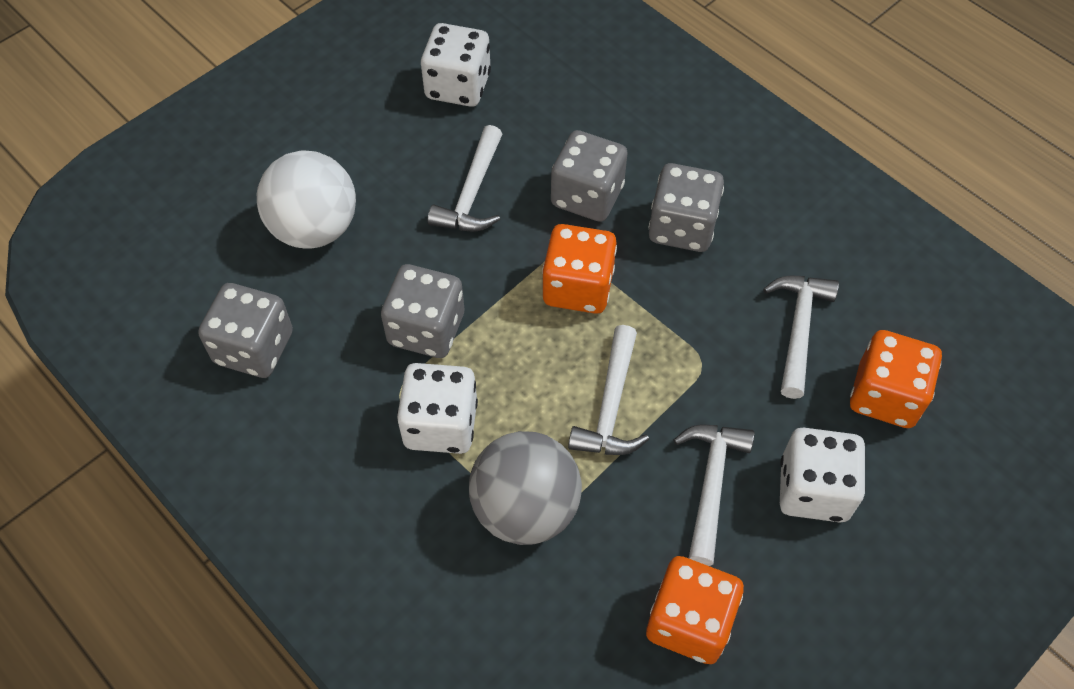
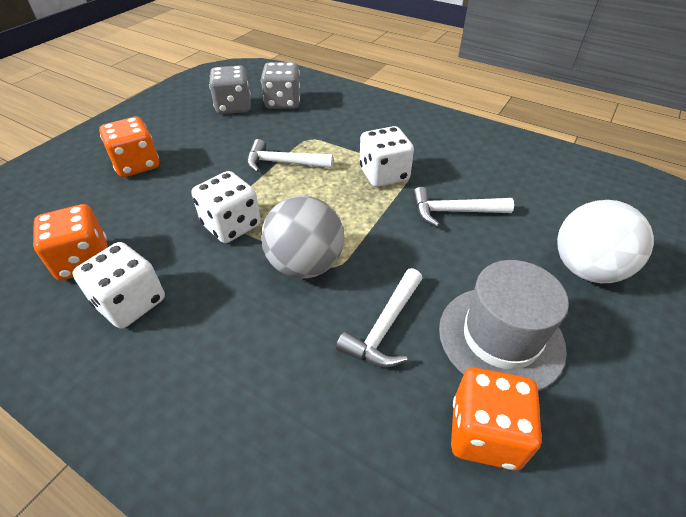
grey dice: 4 -> 2
grey hat: 0 -> 1
white hammer: 4 -> 3

